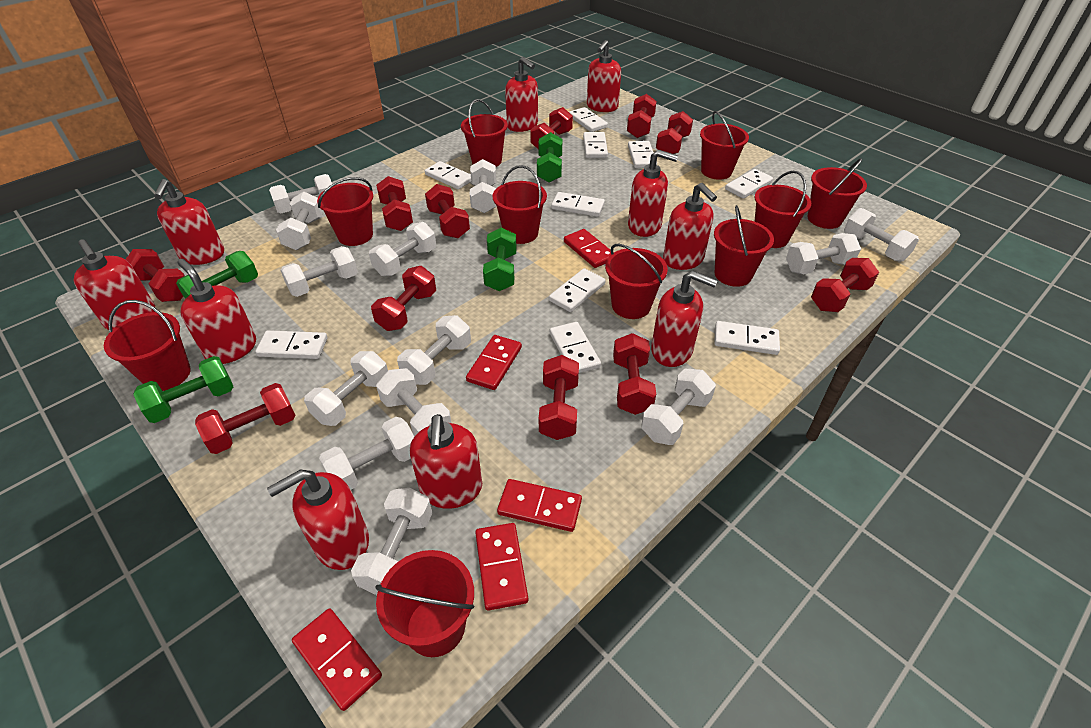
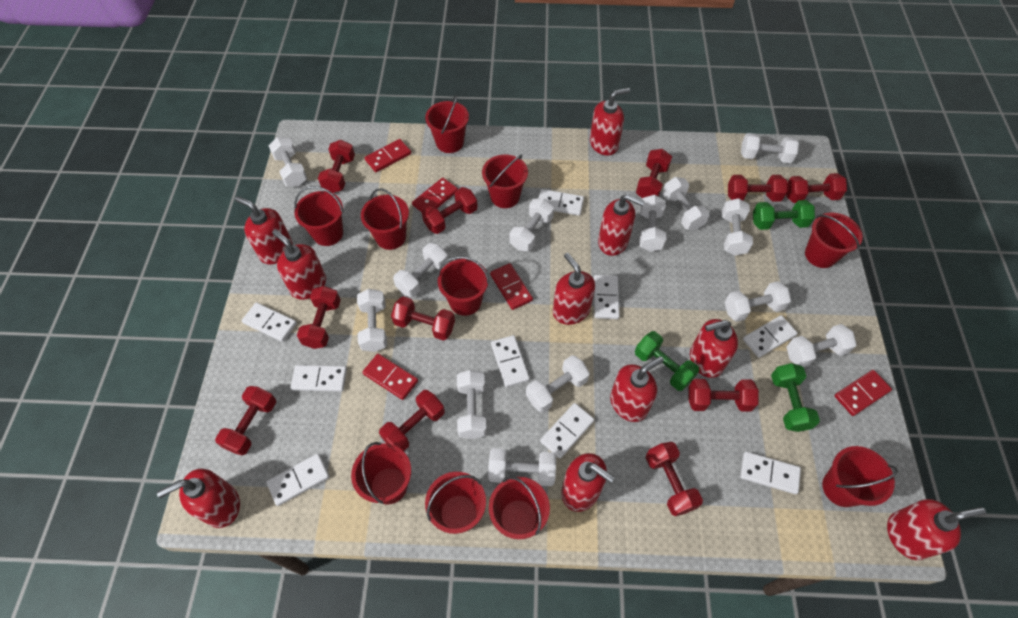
green dumbbell: 4 -> 3
white domino: 10 -> 9

